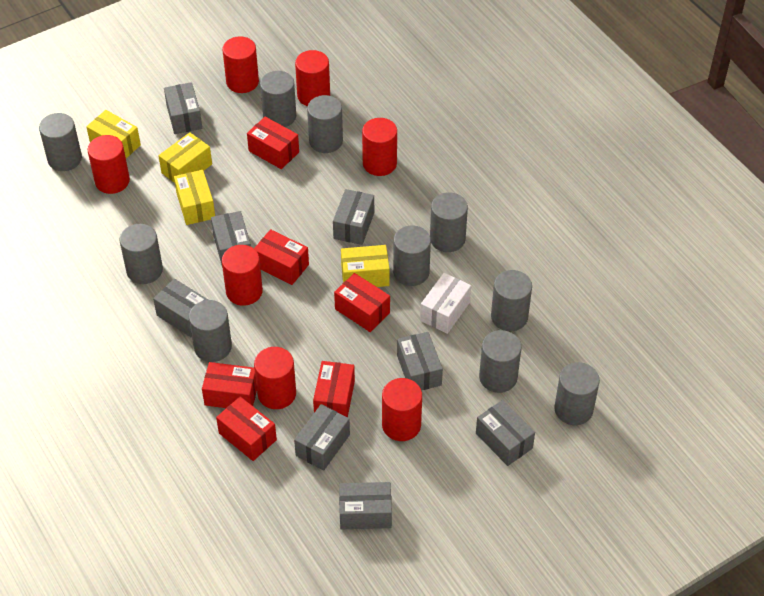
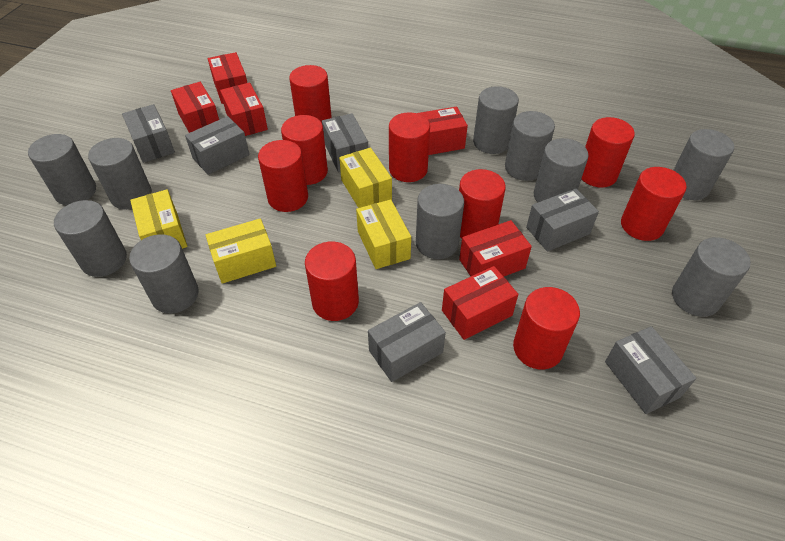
grey box: 8 -> 6
red cylinder: 7 -> 9
white box: 1 -> 0

